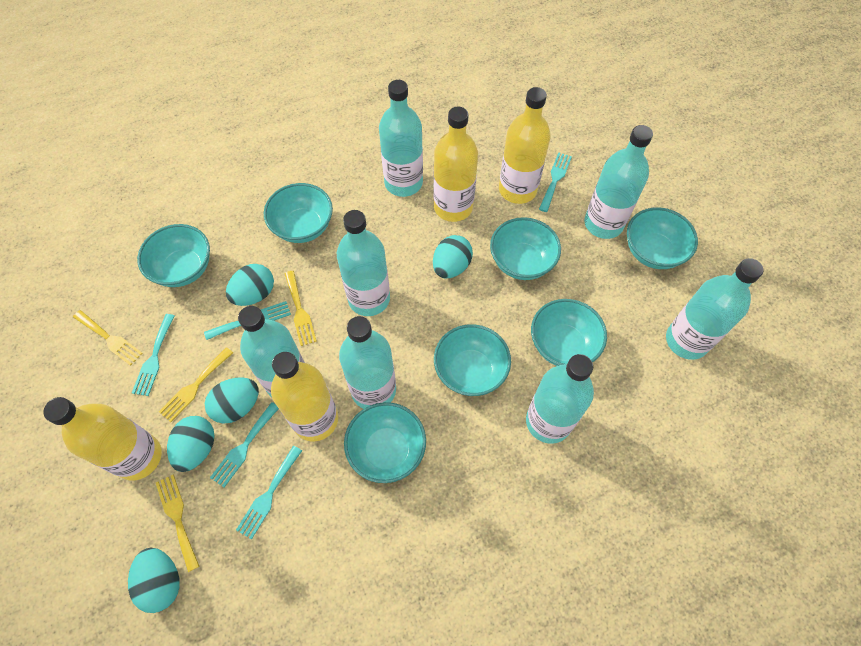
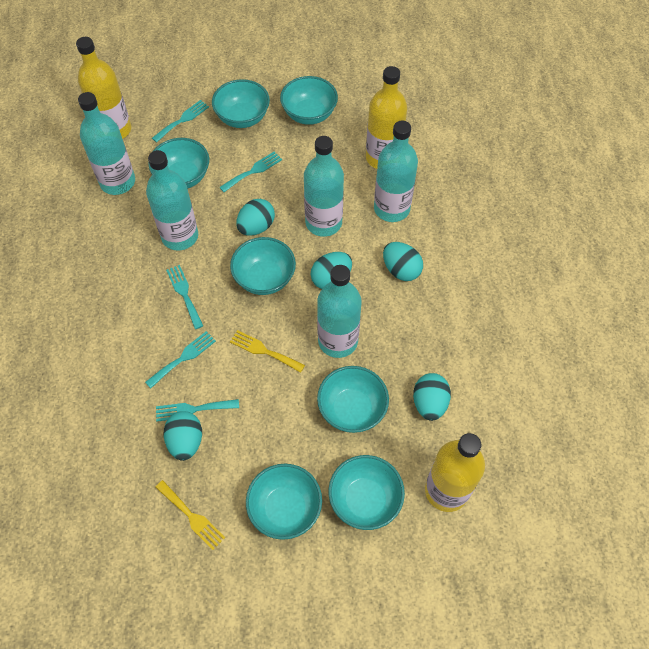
turquoise bottle: 7 -> 5
yellow bottle: 4 -> 3
yellow fork: 4 -> 2

